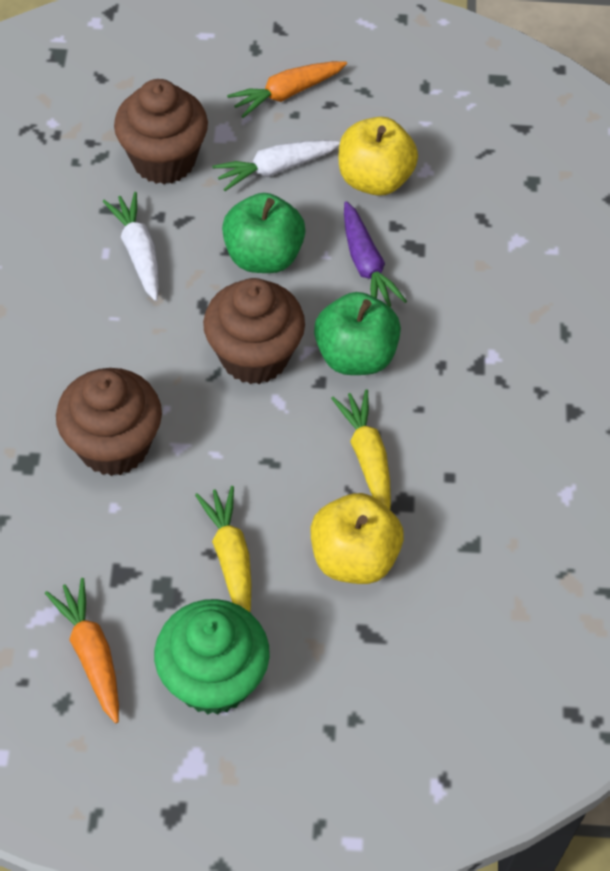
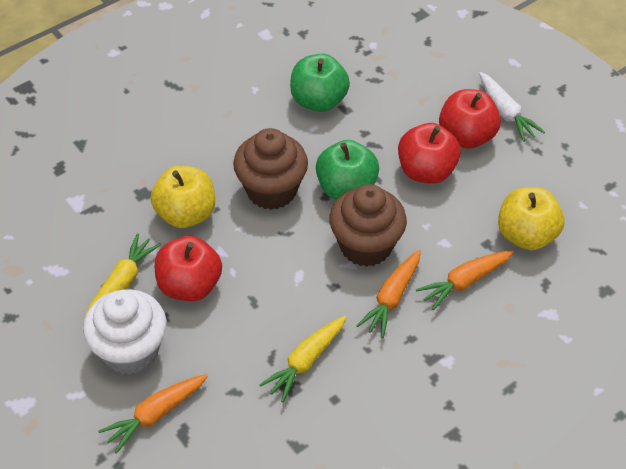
brown cupcake: 3 -> 2
green cupcake: 1 -> 0
orange carrot: 2 -> 3
purple carrot: 1 -> 0
red apple: 0 -> 3
white carrot: 2 -> 1
white cupcake: 0 -> 1

